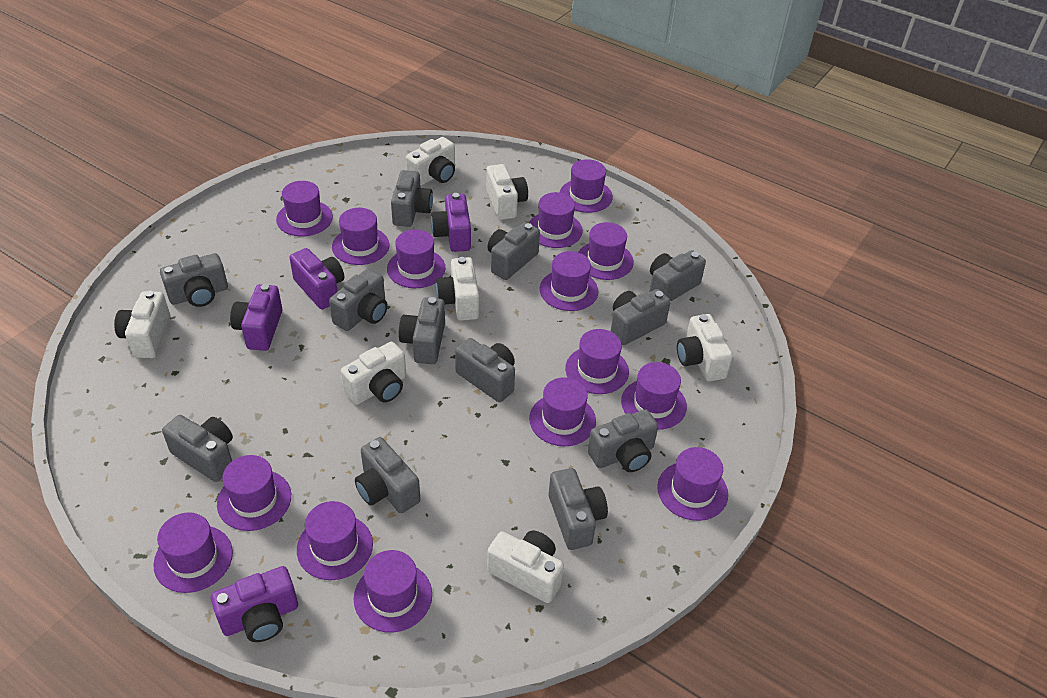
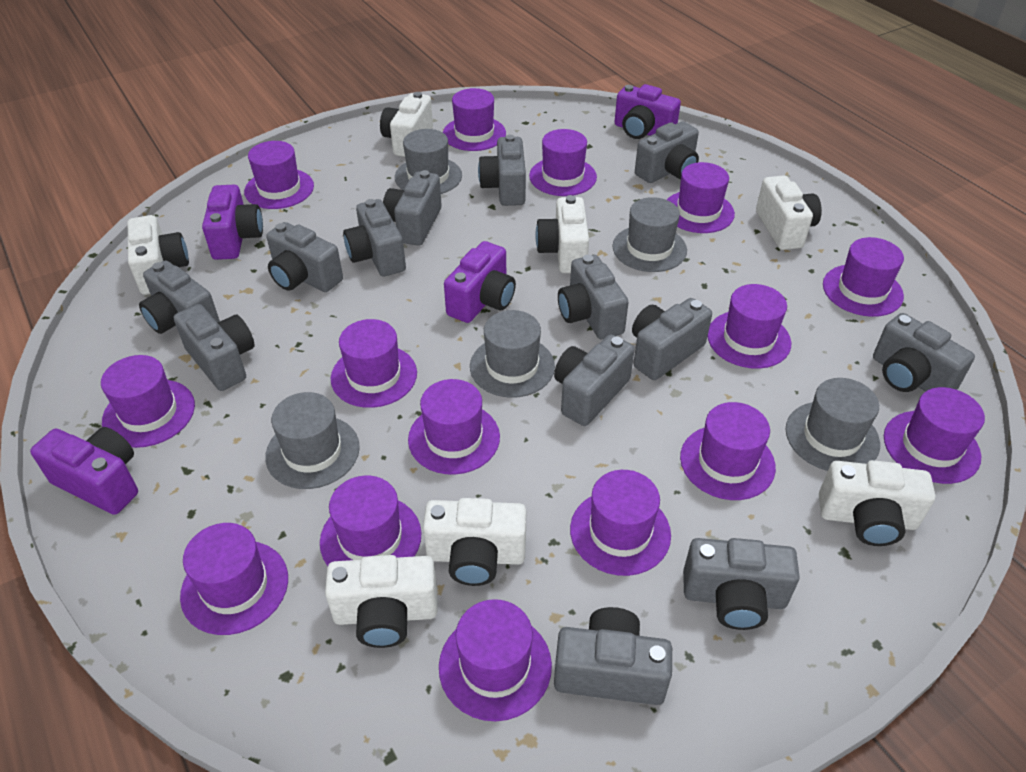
grey camera: 12 -> 13
grey hat: 0 -> 5

